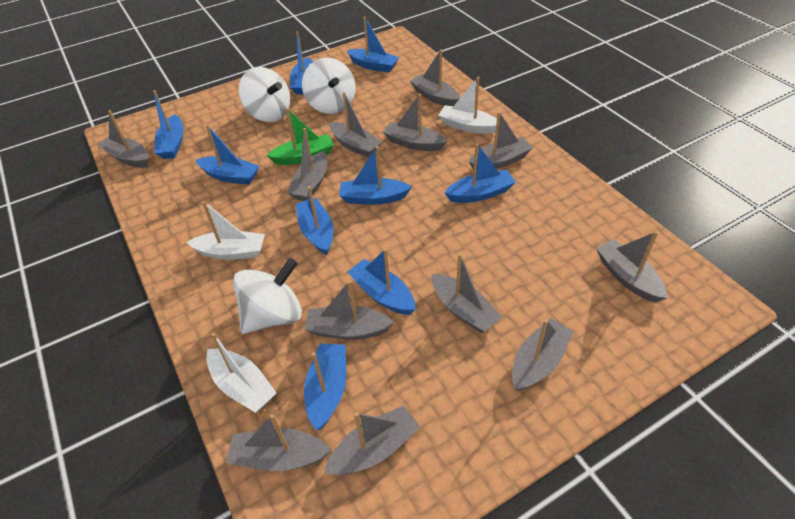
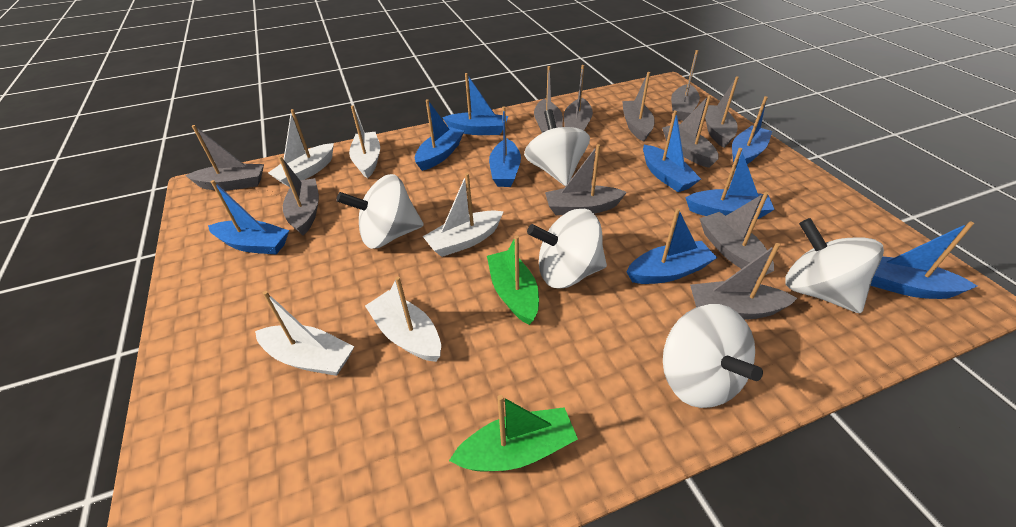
green boat: 1 -> 2
grey boat: 12 -> 11
white boat: 3 -> 5
white spinning top: 3 -> 5

